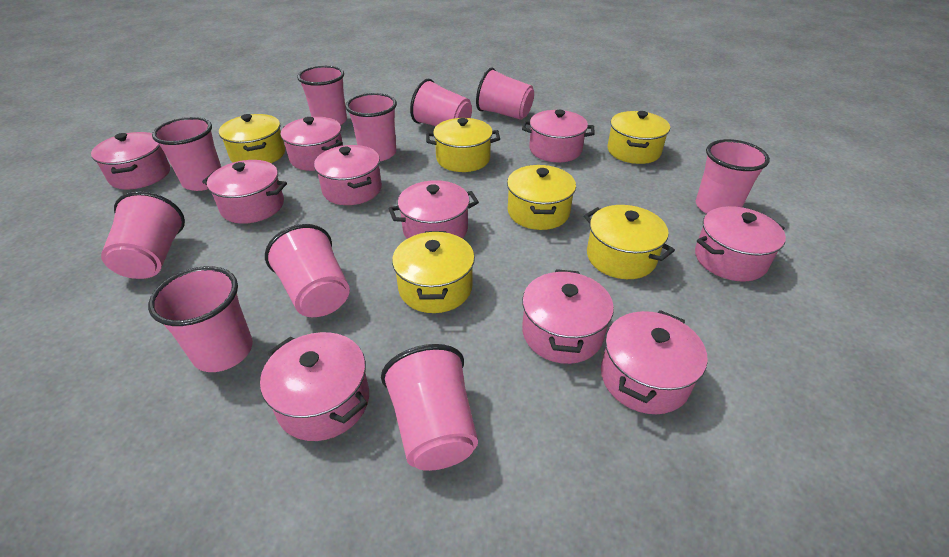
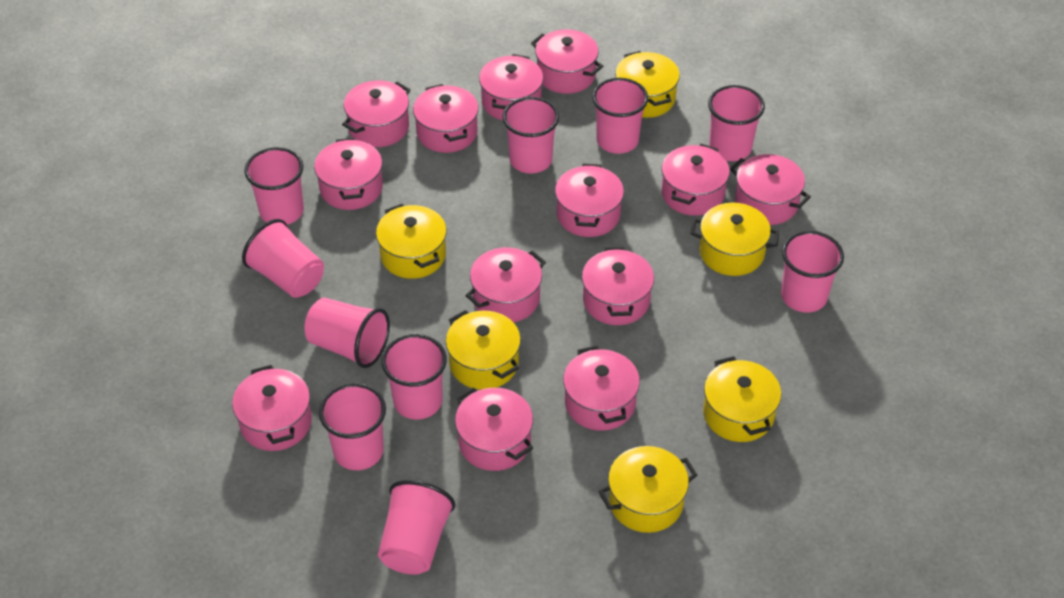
pink pot: 10 -> 13

